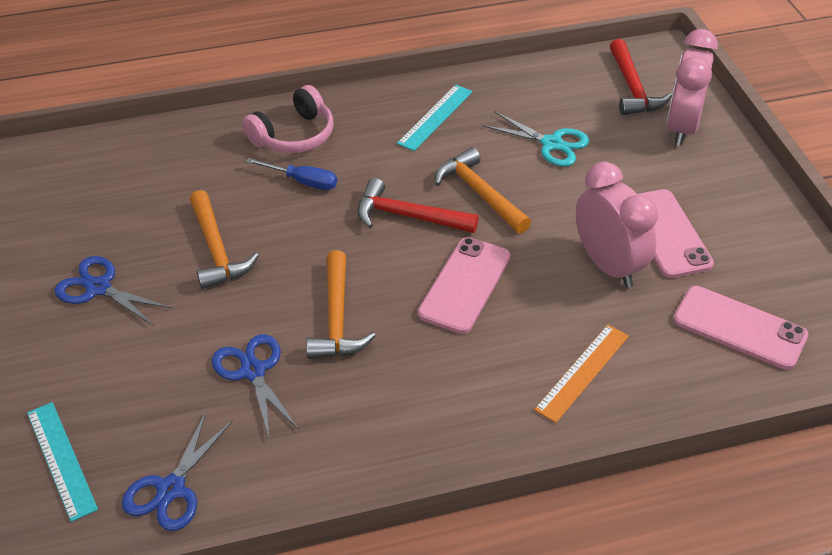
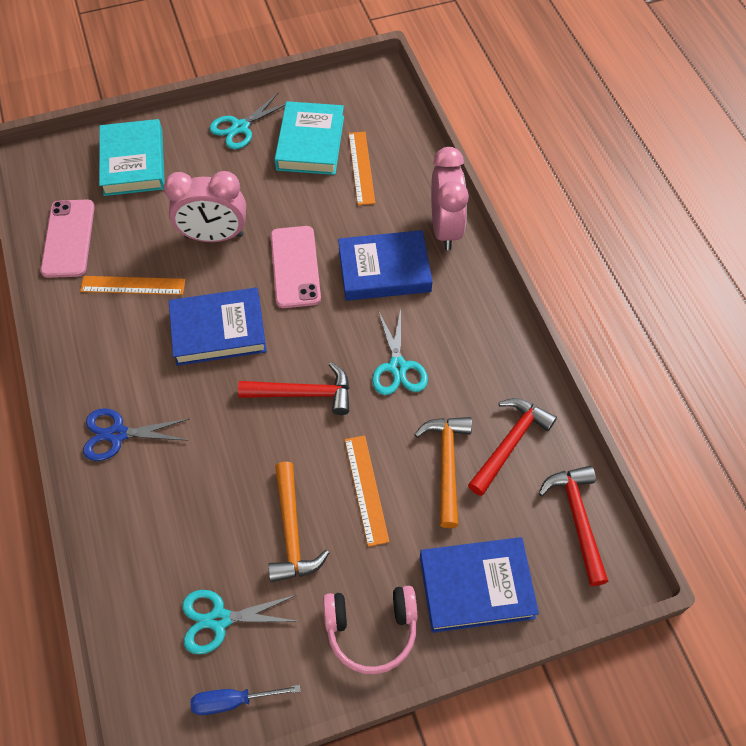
blue book: 0 -> 3
blue scissors: 3 -> 1
orange hammer: 3 -> 2
orange ruler: 1 -> 3
pink phone: 3 -> 2
red hammer: 2 -> 3
turquoise book: 0 -> 2
turquoise ruler: 2 -> 0
turquoise scissors: 1 -> 3

